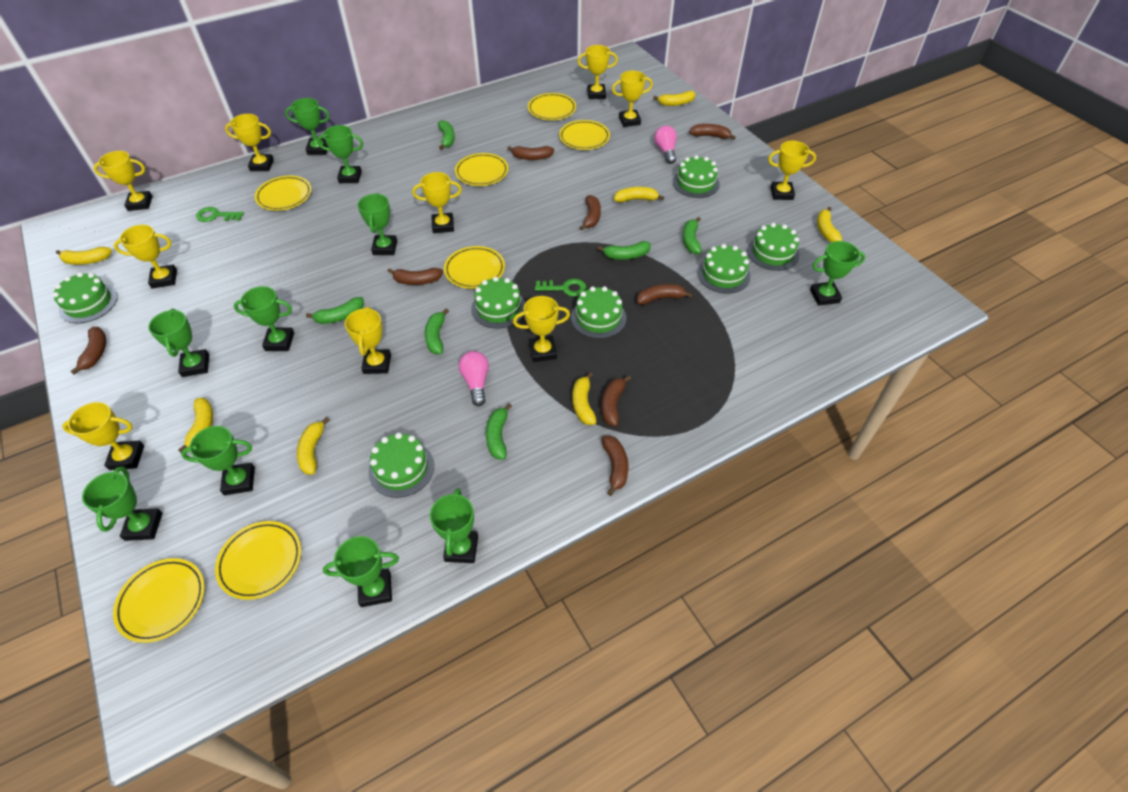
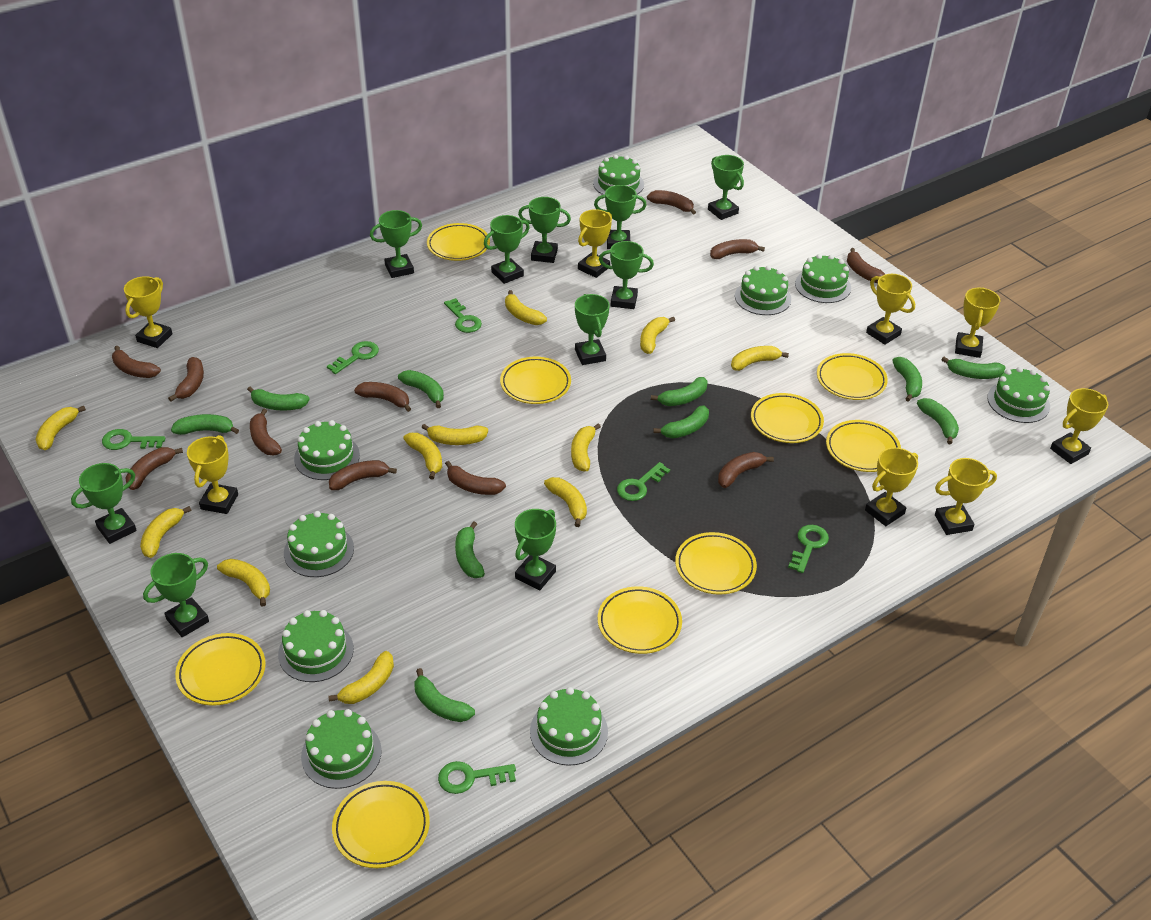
brown banana: 8 -> 11
green banana: 6 -> 10
green cake: 7 -> 9
green key: 2 -> 6
pink light bulb: 2 -> 0
yellow banana: 7 -> 11
yellow plate: 7 -> 9
yellow trophy: 10 -> 8

